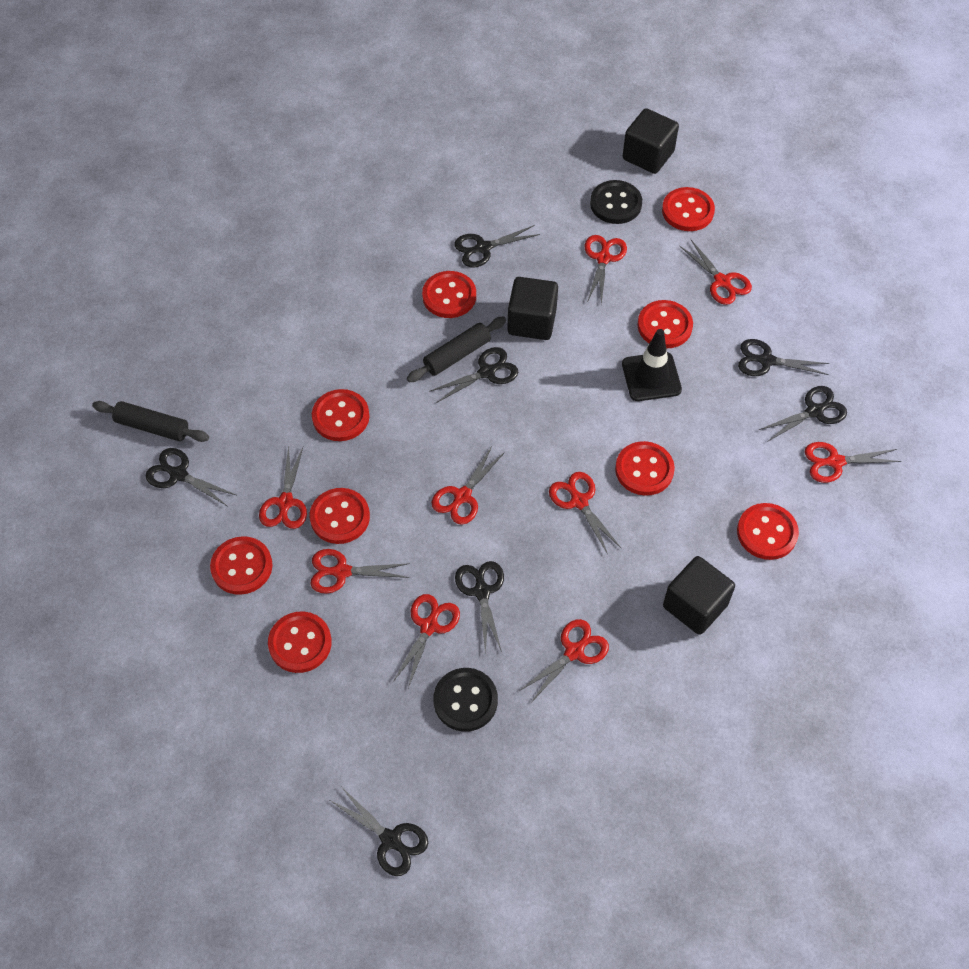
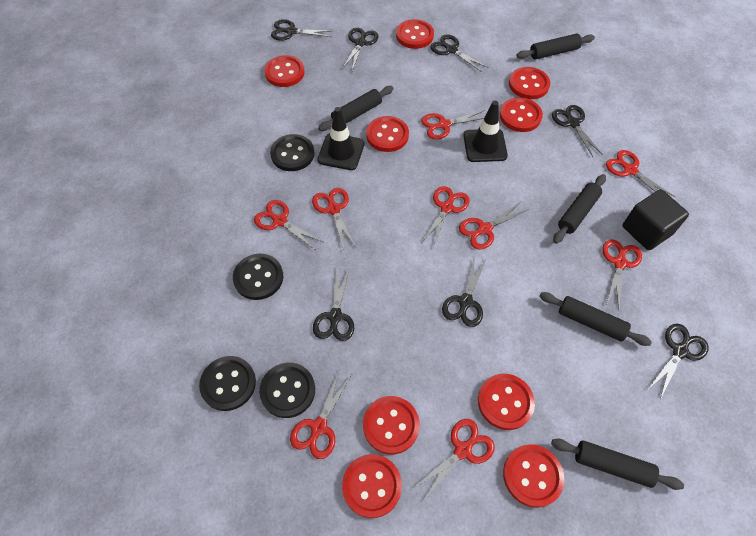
black button: 2 -> 4
black cube: 3 -> 1
black rolling pin: 2 -> 5
black traffic cone: 1 -> 2

